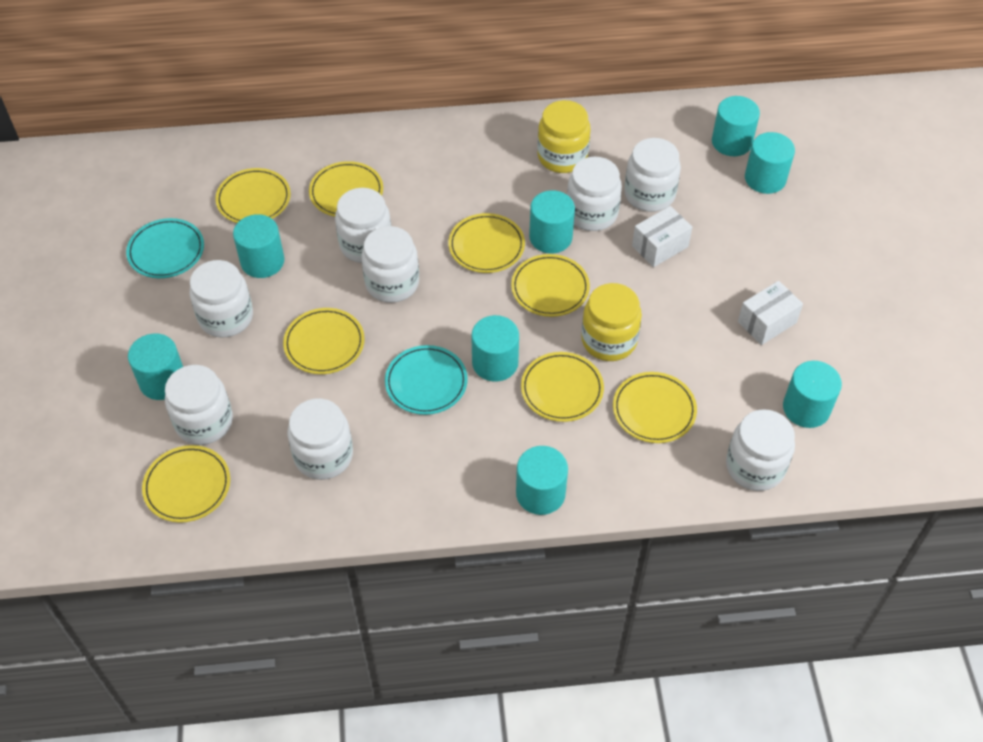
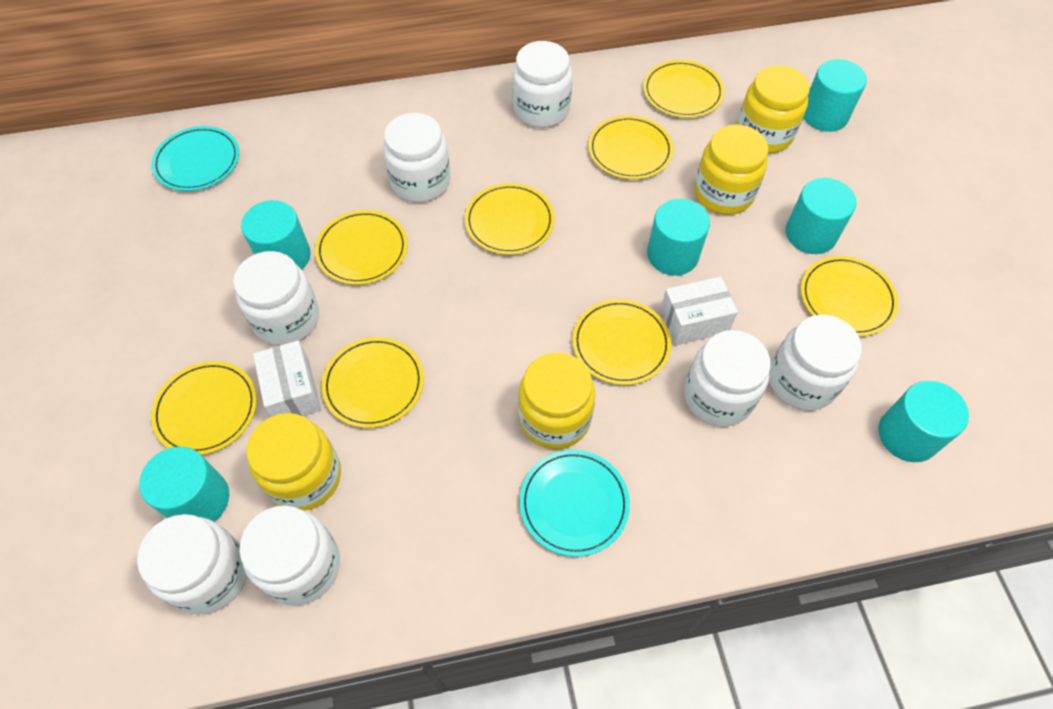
turquoise cylinder: 8 -> 6
white jar: 8 -> 7
yellow jar: 2 -> 4

